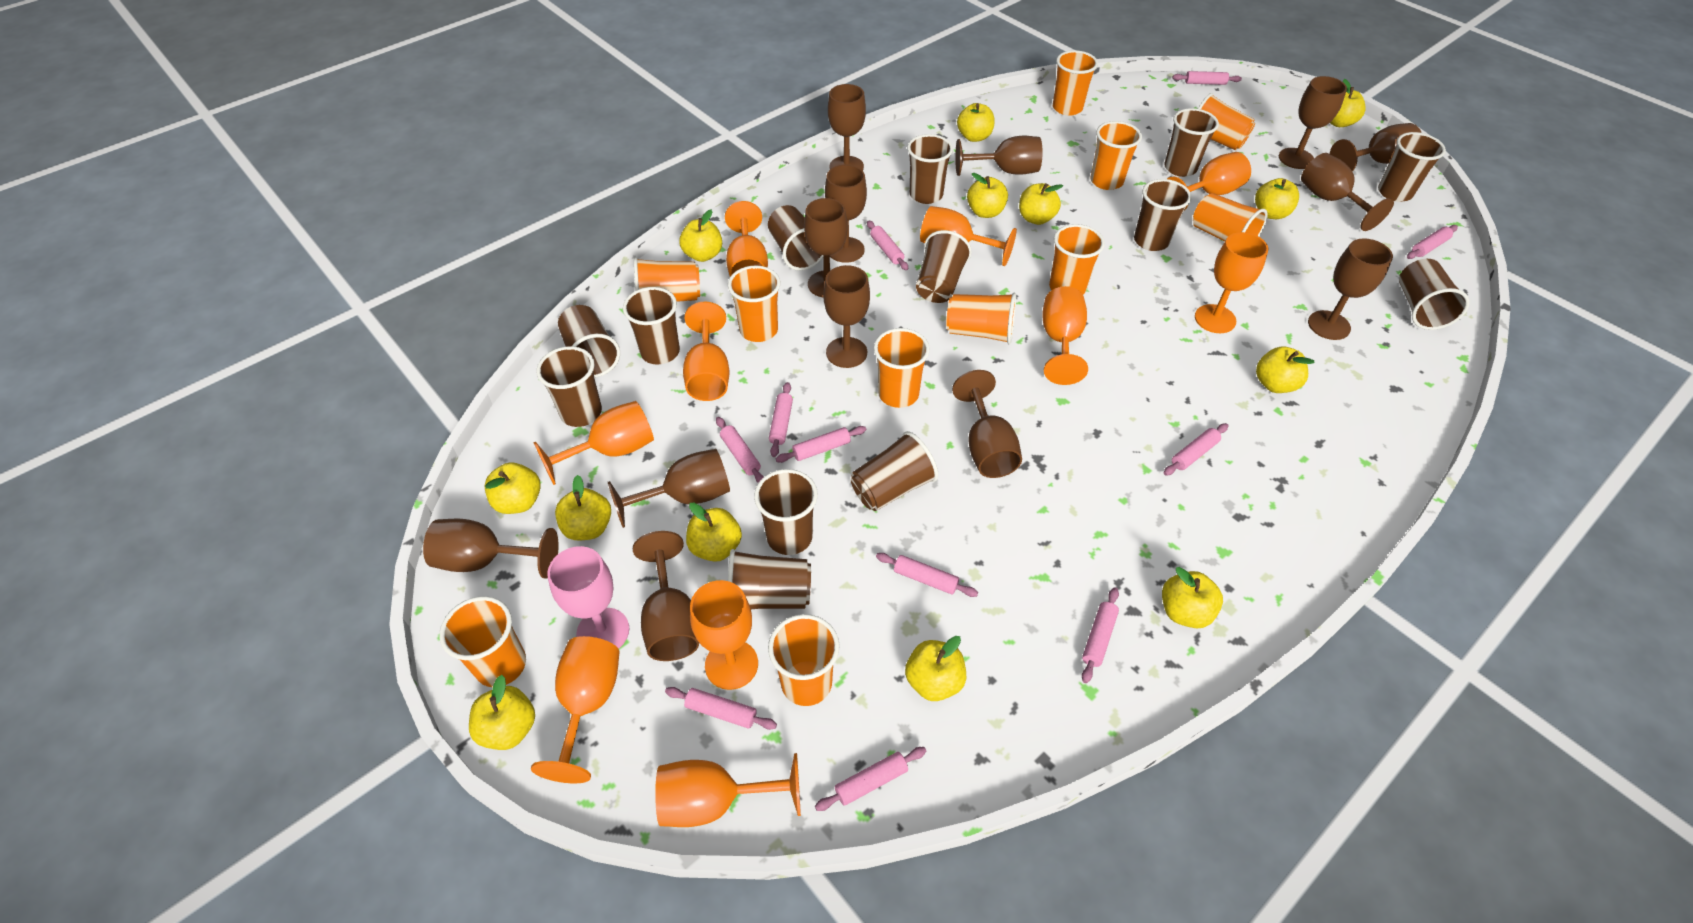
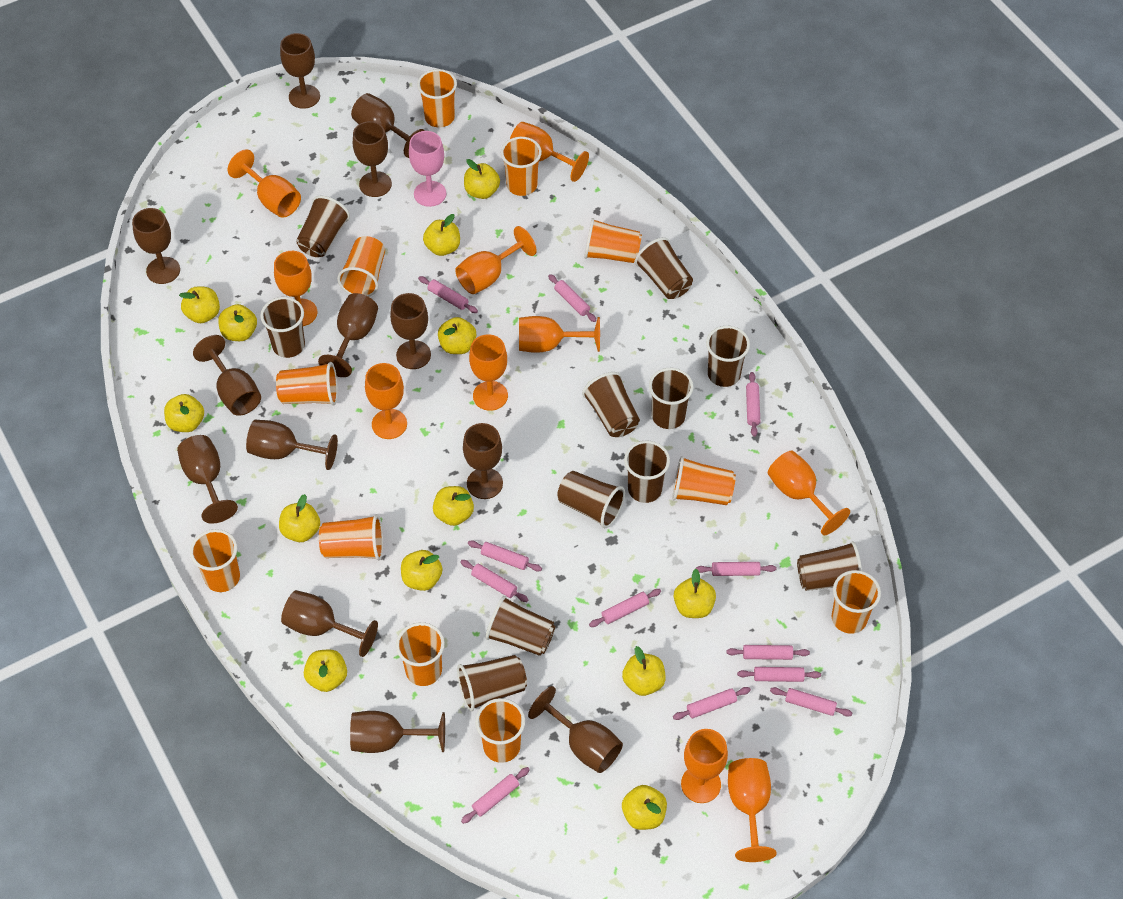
brown cup: 13 -> 11
pink rolling pin: 11 -> 12

